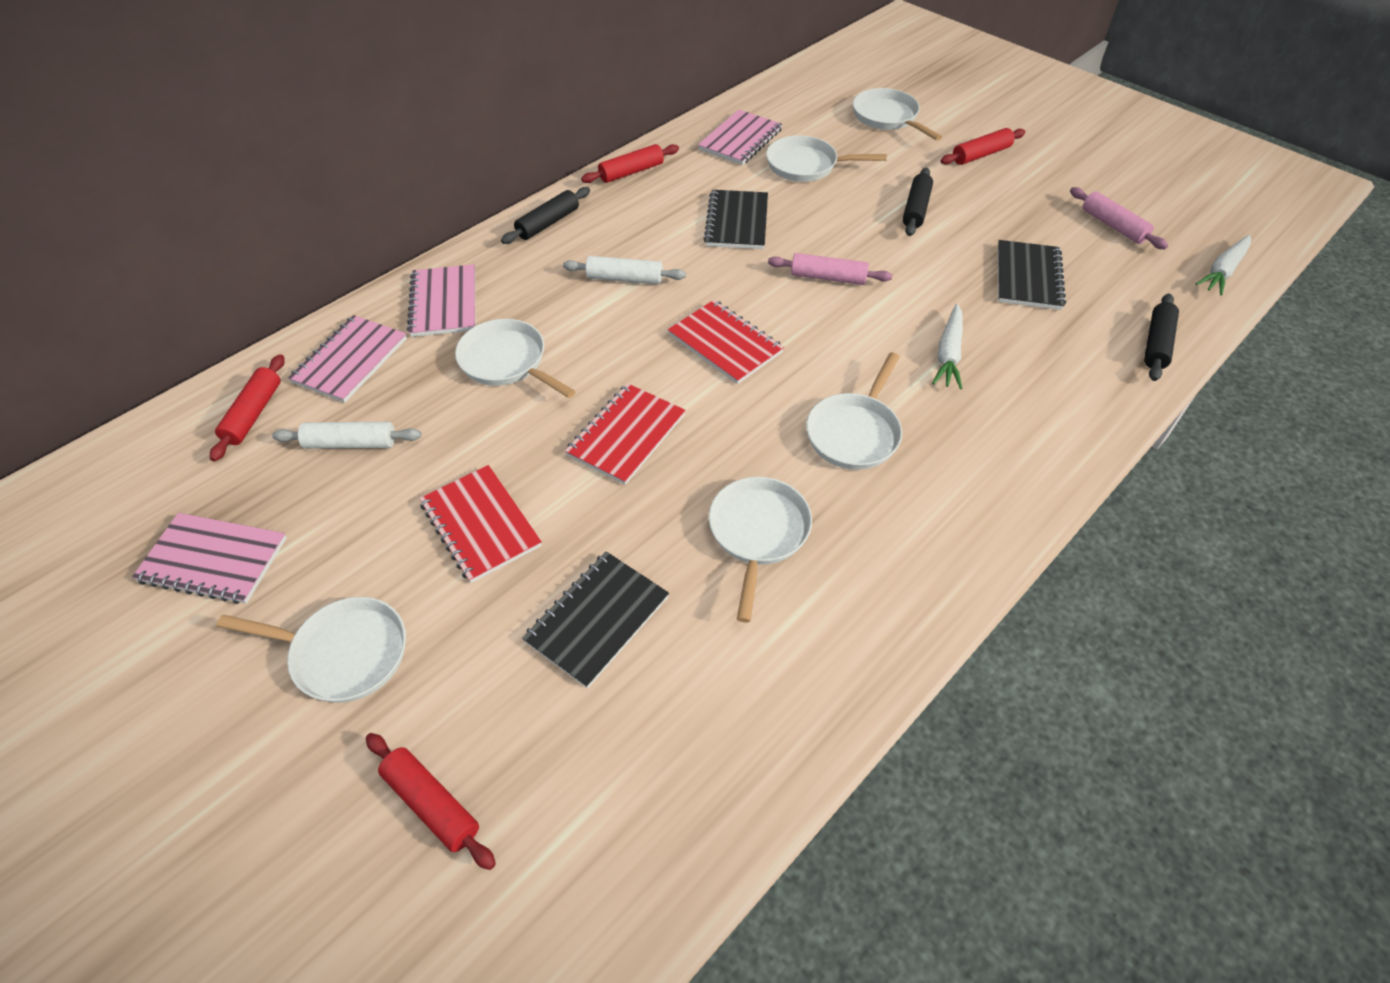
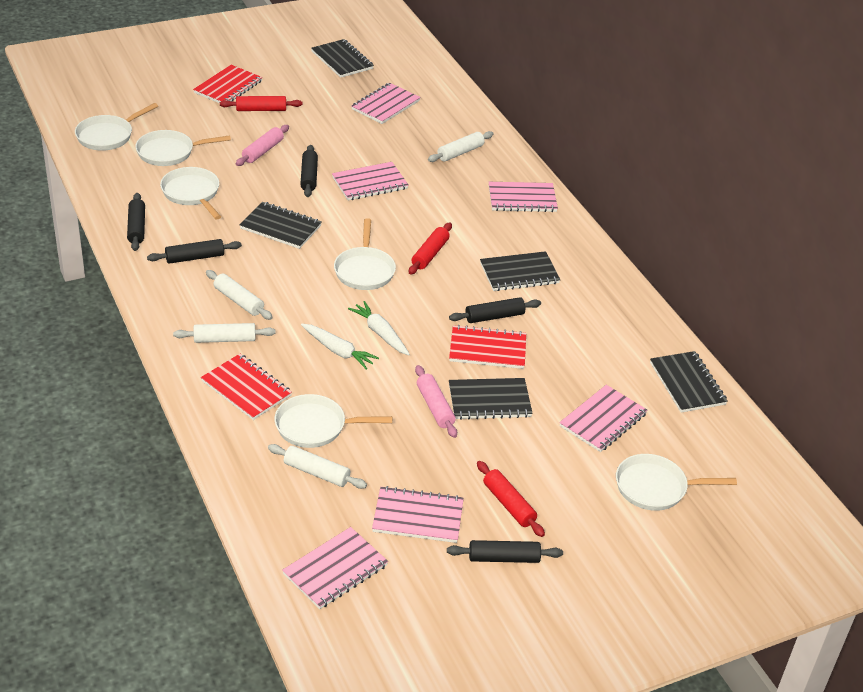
black notebook: 3 -> 5
black rolling pin: 3 -> 5
pink notebook: 4 -> 6
red rolling pin: 4 -> 3
white rolling pin: 2 -> 4

